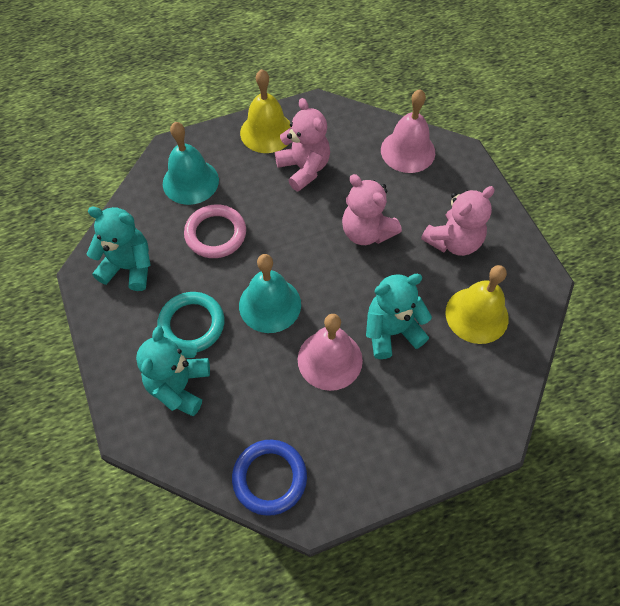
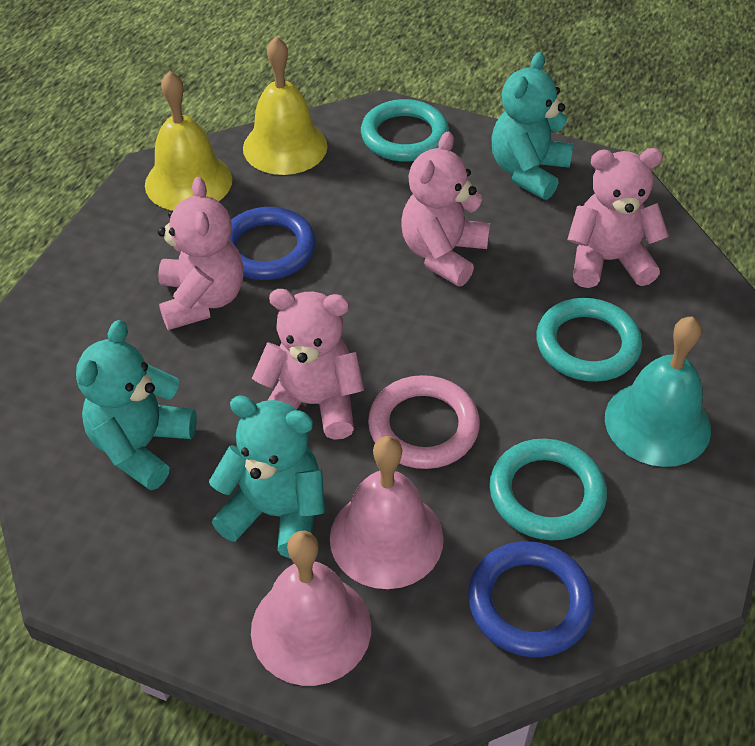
blue ring: 1 -> 2
pink teddy bear: 3 -> 4
turquoise bell: 2 -> 1
turquoise ring: 1 -> 3

